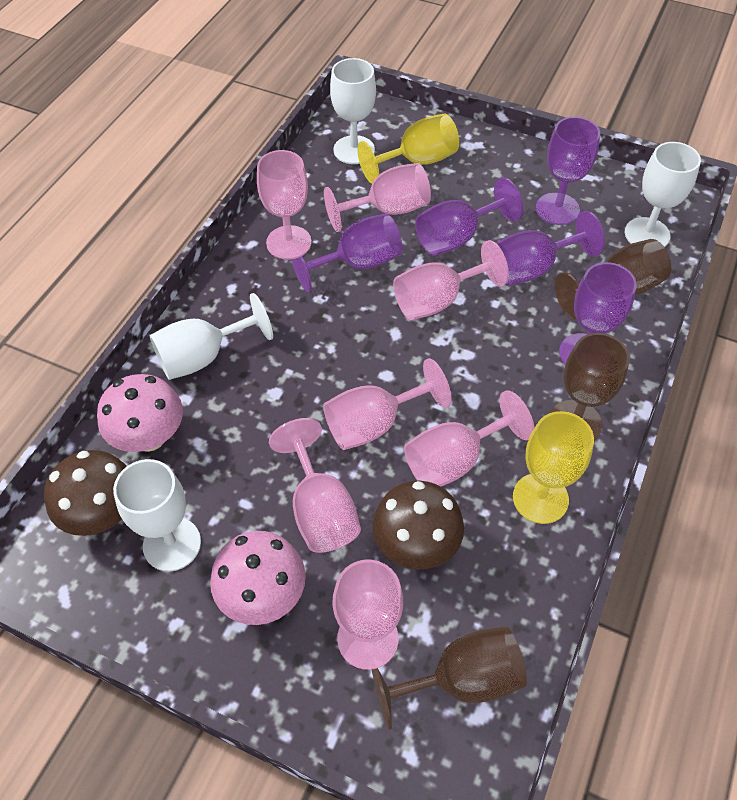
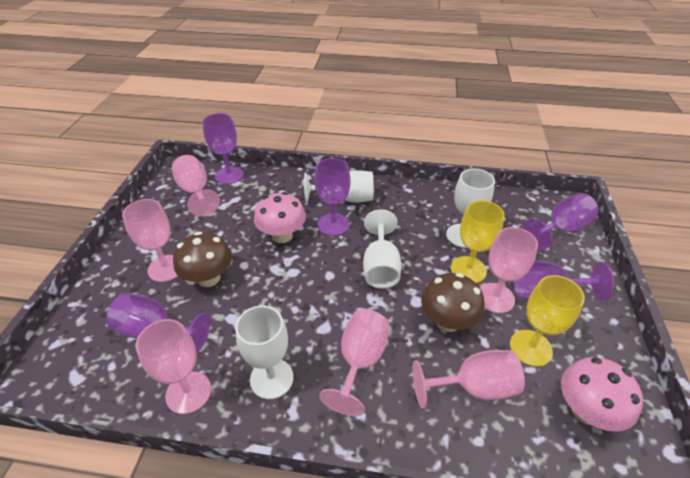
brown goblet: 3 -> 0
pink goblet: 7 -> 6

